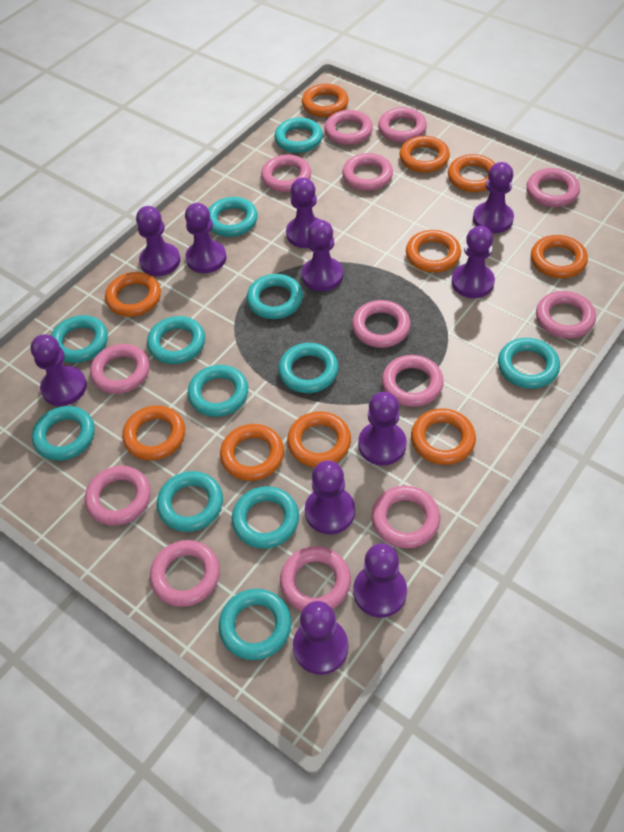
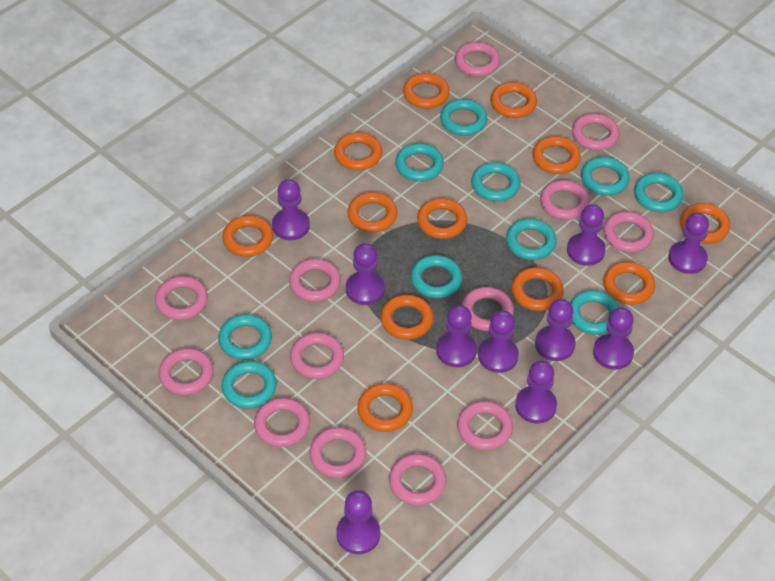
orange ring: 10 -> 12
purple pawn: 11 -> 10
turquoise ring: 12 -> 10

